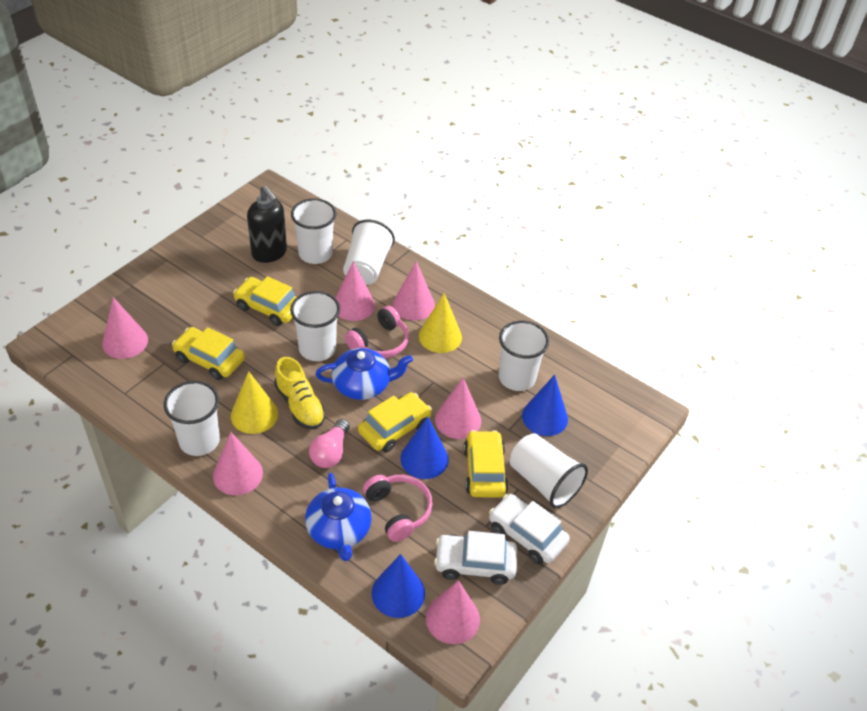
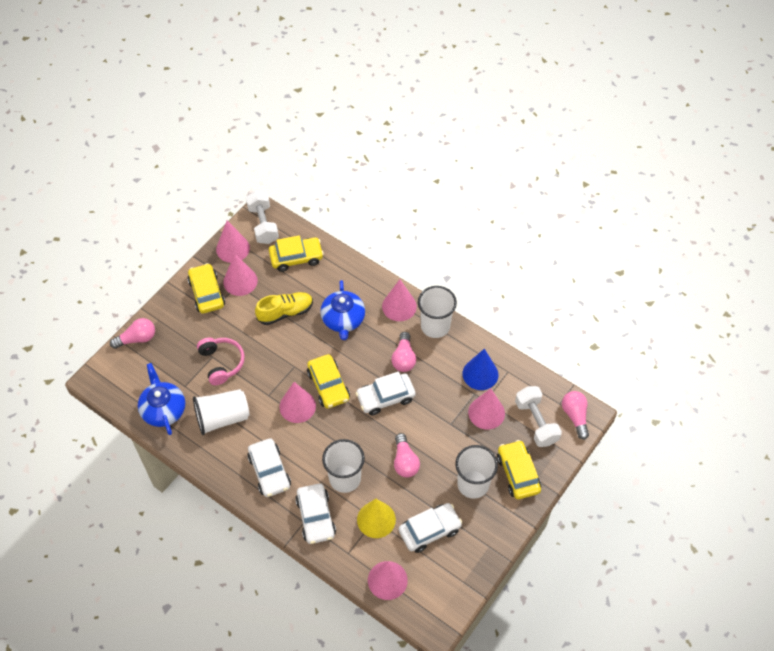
black soap dispenser: 1 -> 0
blue cone: 3 -> 1
pink headphones: 2 -> 1
pink light bulb: 1 -> 4
white car: 2 -> 4
white cup: 6 -> 4
white dumbbell: 0 -> 2
yellow cone: 2 -> 1

